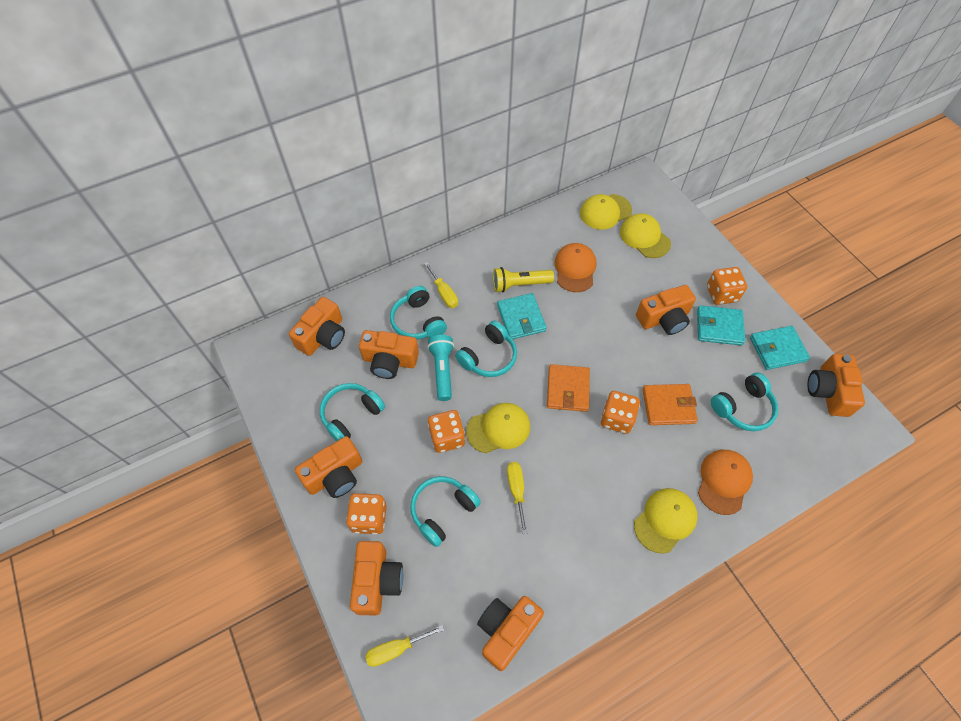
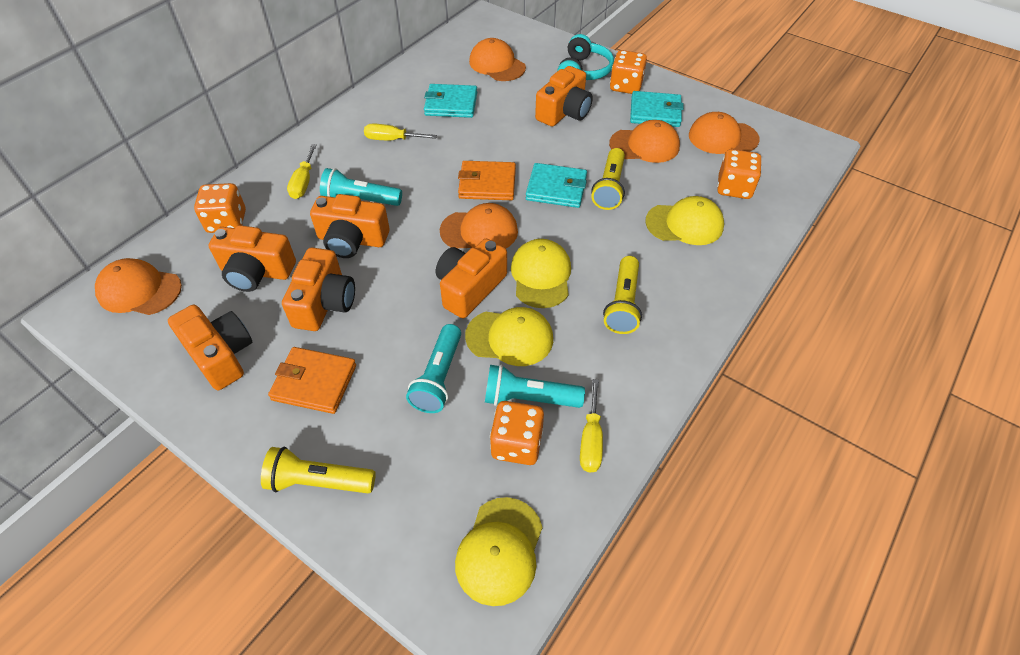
orange camera: 7 -> 6
orange cap: 2 -> 5
turquoise flashlight: 1 -> 3
turquoise headphones: 5 -> 1
yellow flashlight: 1 -> 3

